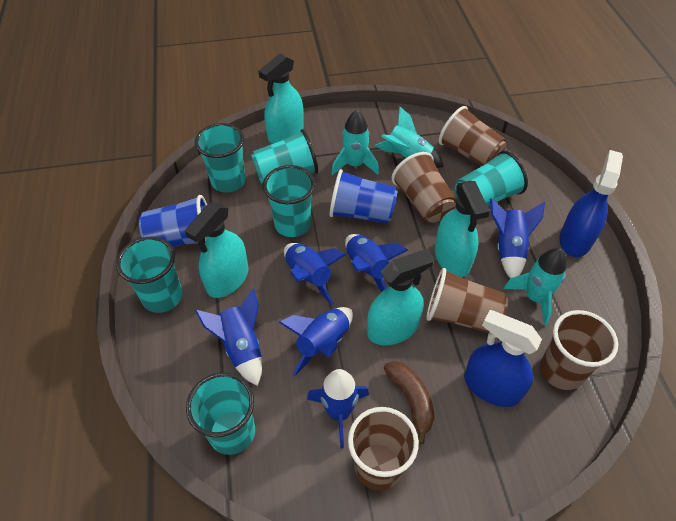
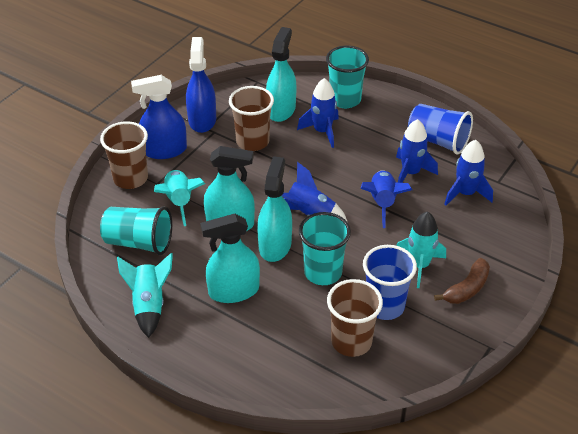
blue rocket: 6 -> 5
brown cup: 5 -> 3
turquoise cup: 6 -> 3

